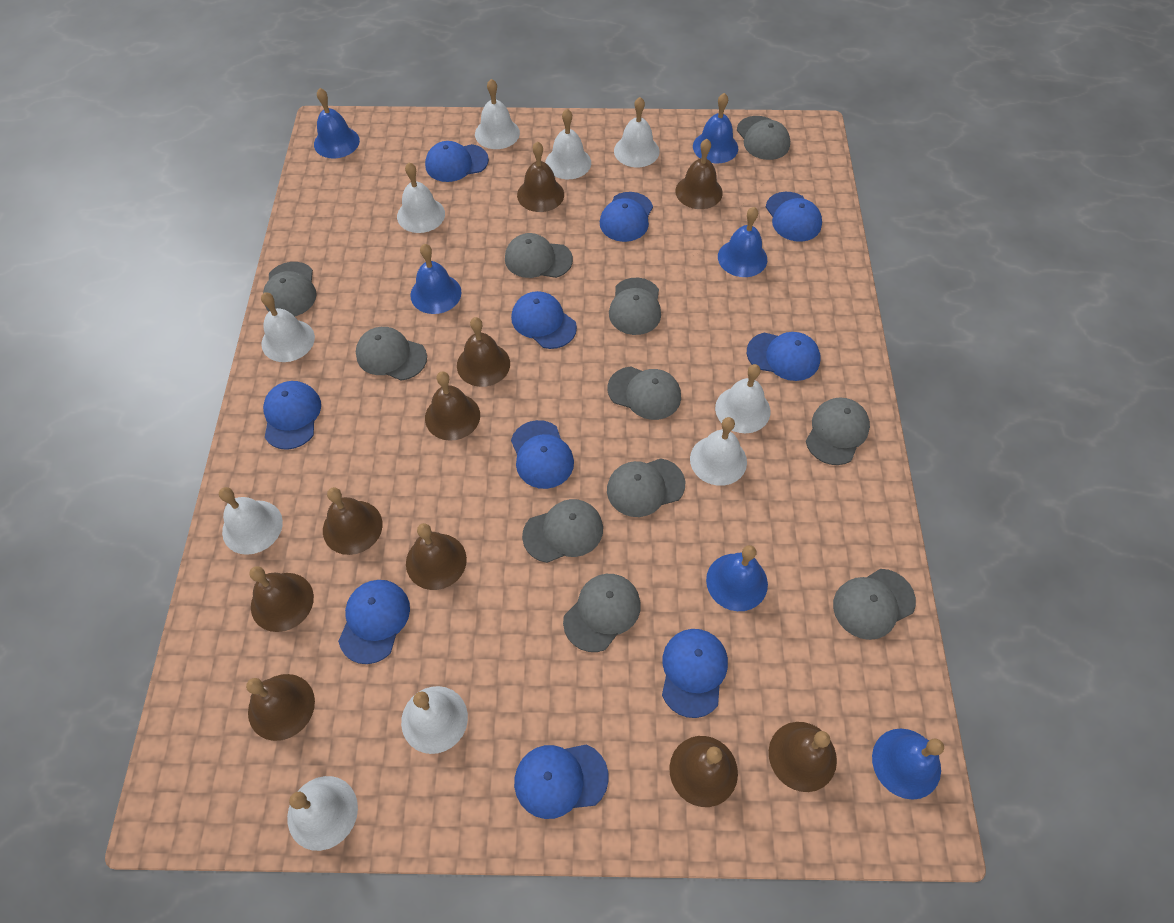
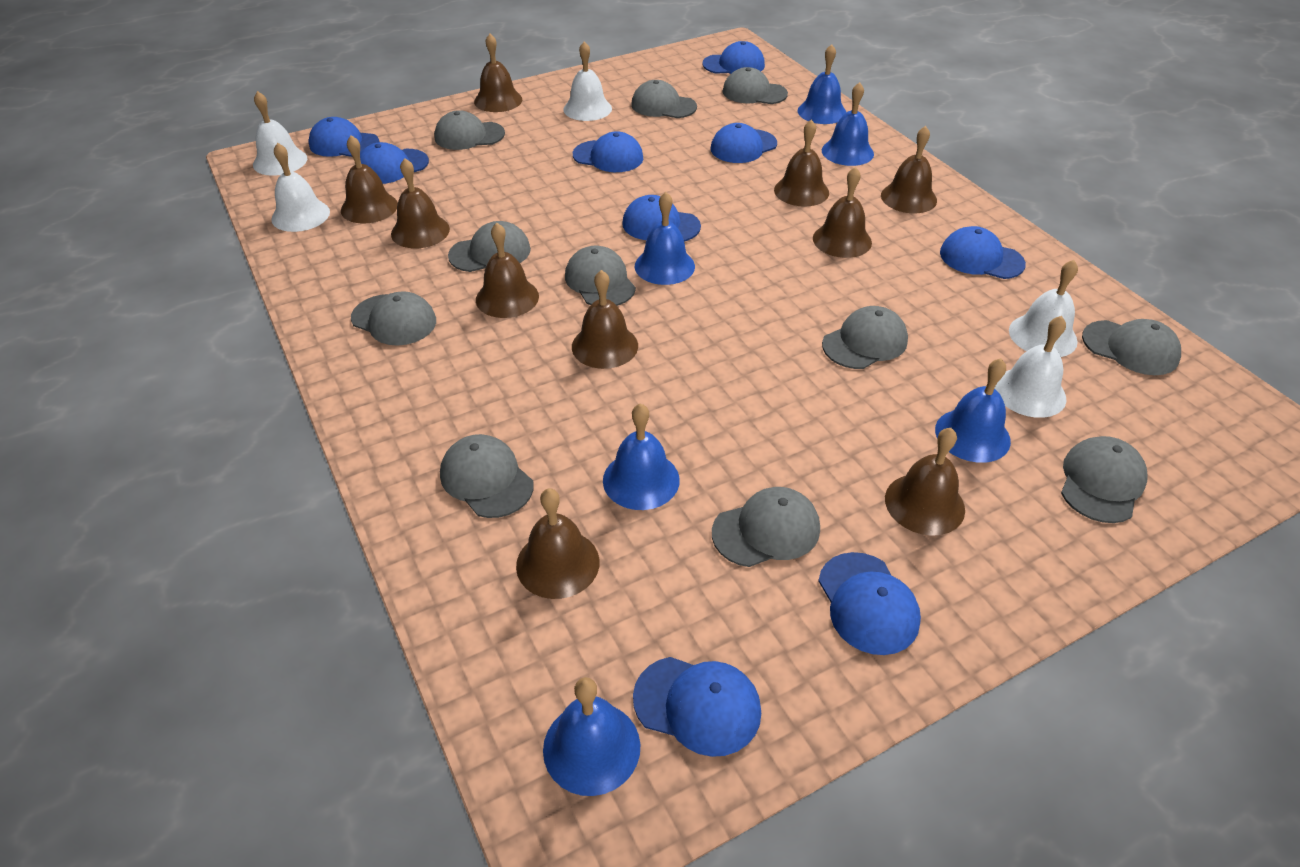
blue cap: 10 -> 9
white bell: 10 -> 5

